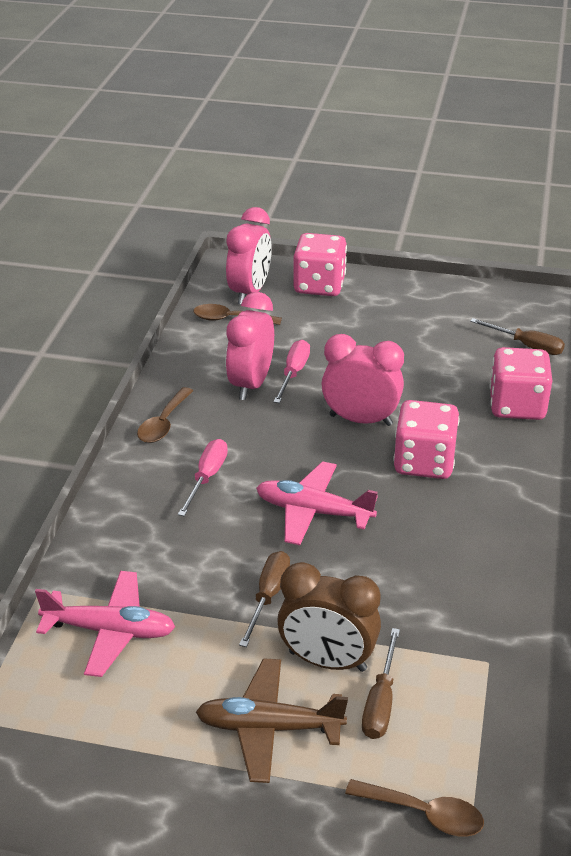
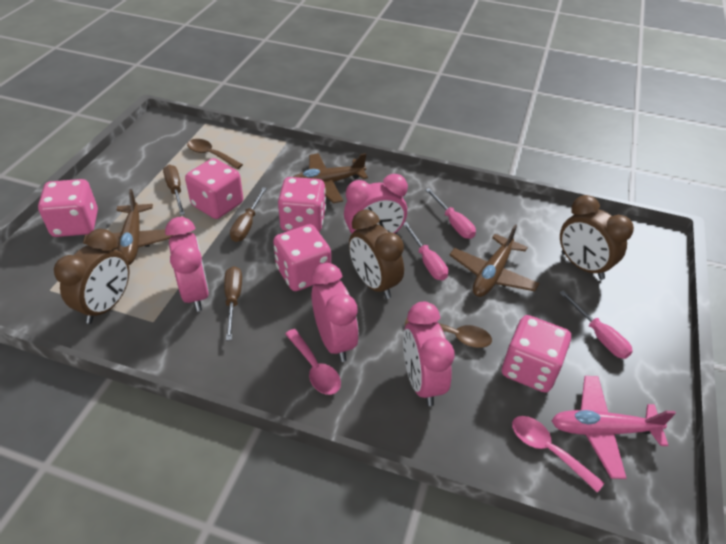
brown clock: 1 -> 3
brown plane: 1 -> 3
brown spoon: 3 -> 2
pink clock: 3 -> 4
pink dice: 3 -> 5
pink plane: 2 -> 1
pink screwdriver: 2 -> 3
pink spoon: 0 -> 2

